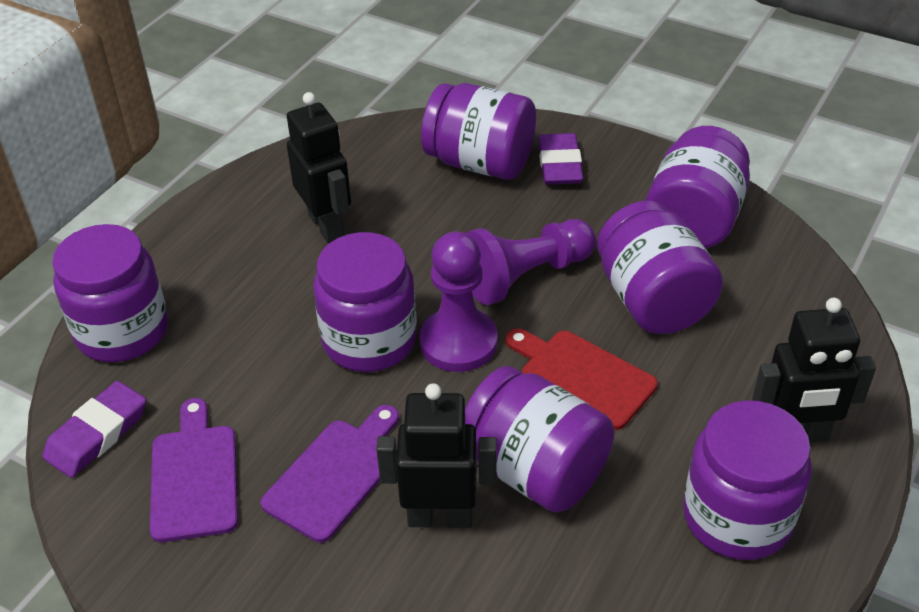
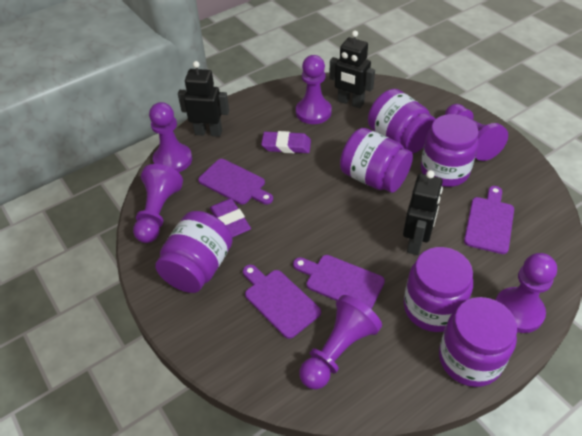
purple cutting board: 2 -> 4
purple jar: 7 -> 6
purple pawn: 2 -> 6
red cutting board: 1 -> 0

